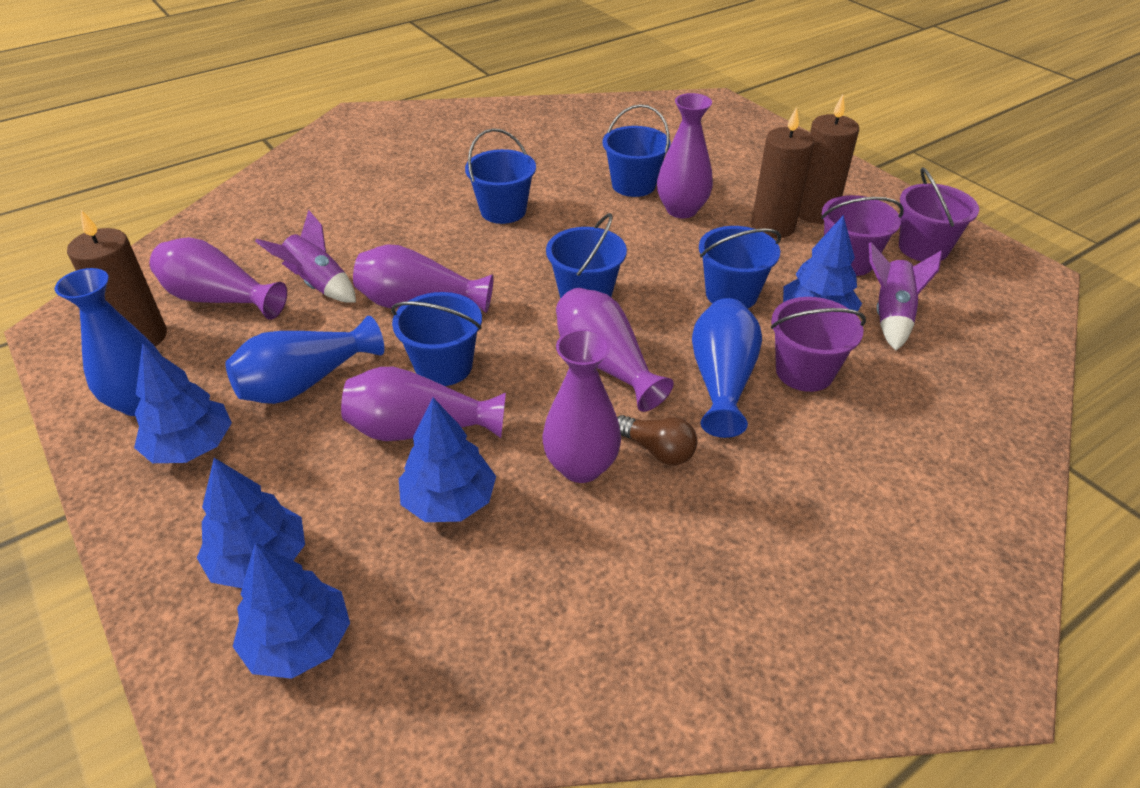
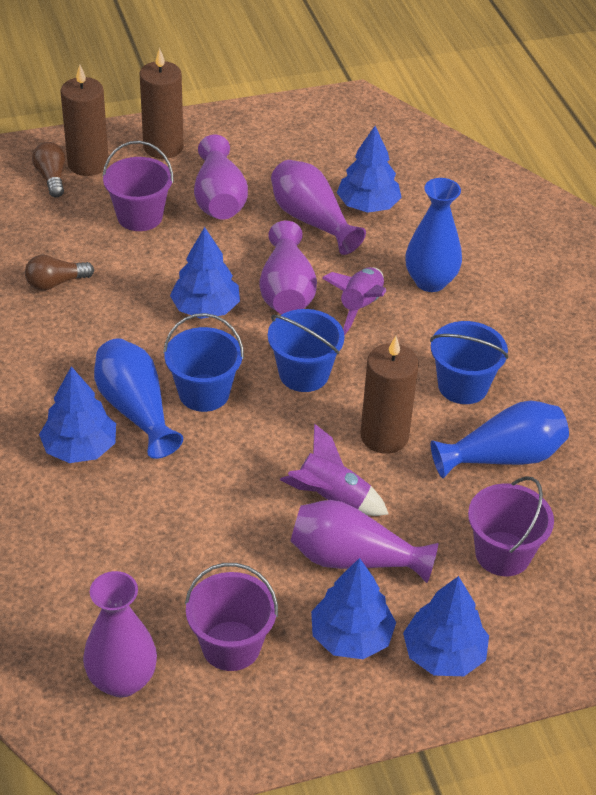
blue bucket: 5 -> 3
brown light bulb: 1 -> 2
purple vase: 6 -> 5

